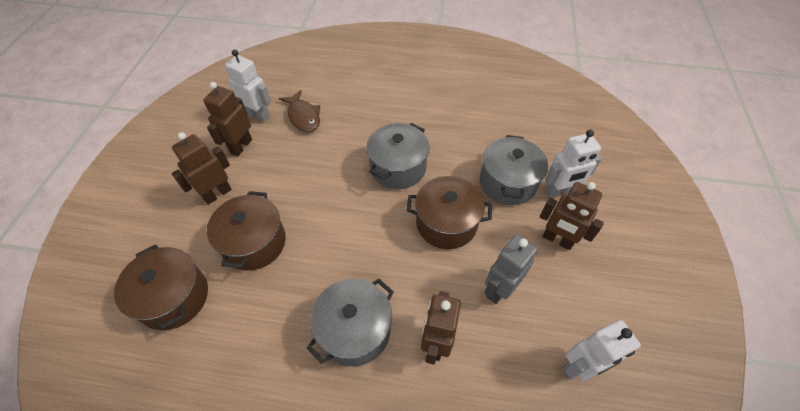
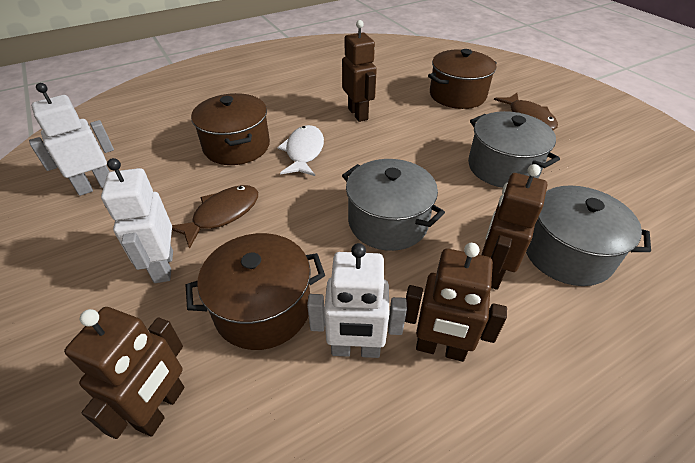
brown fish: 1 -> 2
grey robot: 1 -> 0
white fish: 0 -> 1

